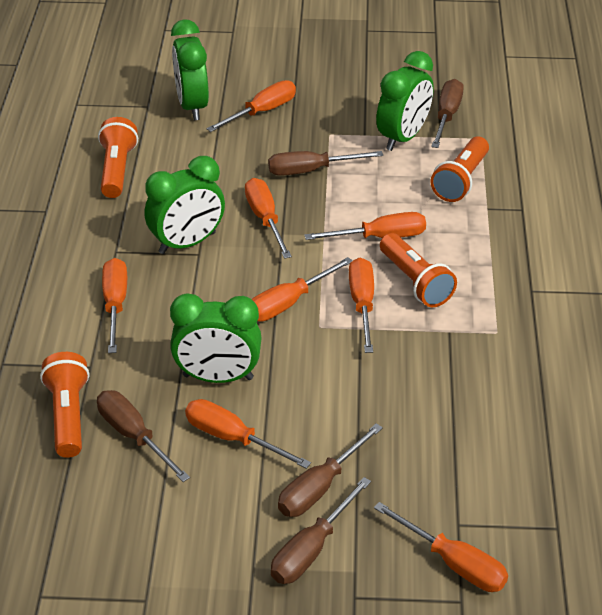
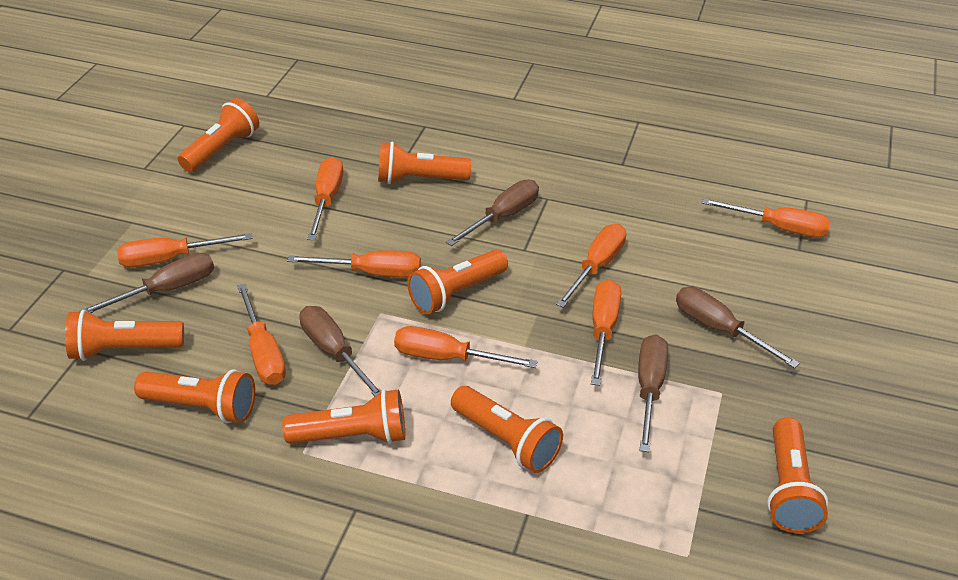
green clock: 4 -> 0
orange flashlight: 4 -> 8

